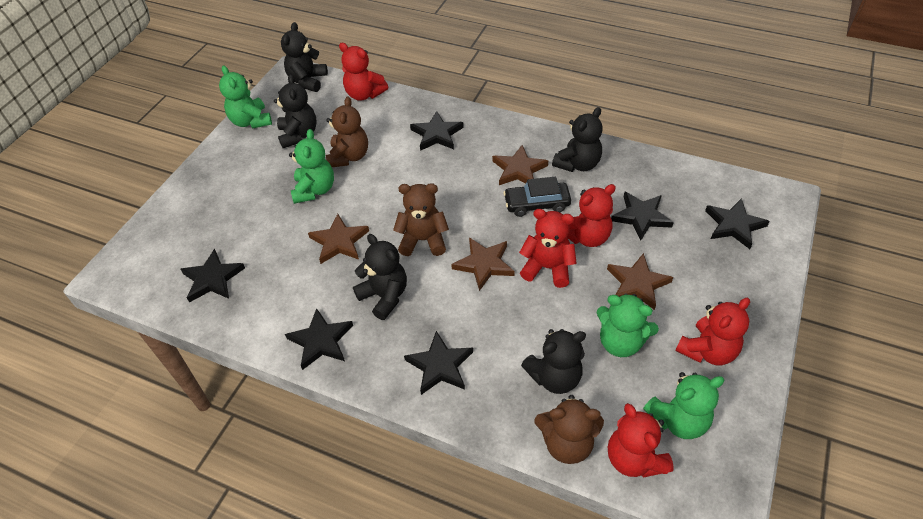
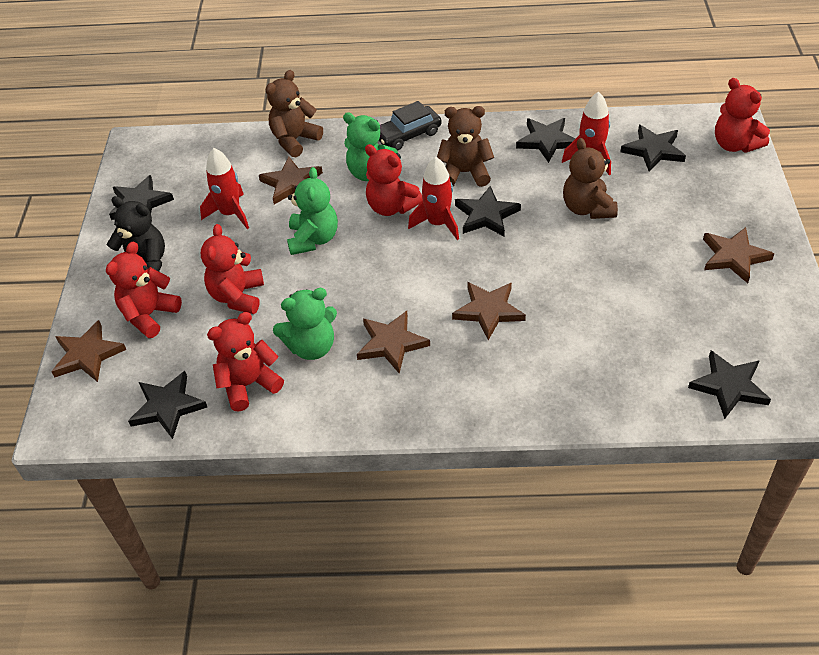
black teddy bear: 5 -> 1
brown star: 4 -> 5
green teddy bear: 4 -> 3
red rocket: 0 -> 3

